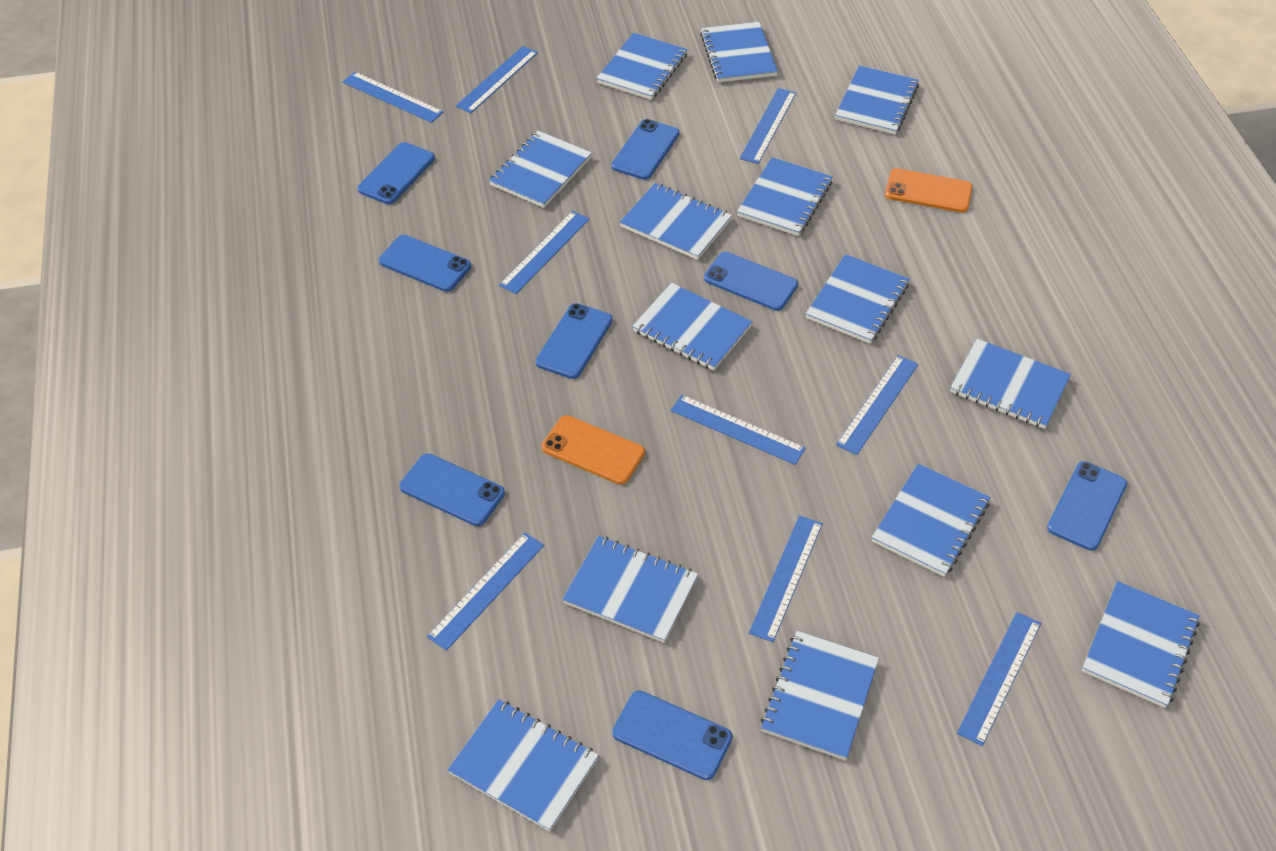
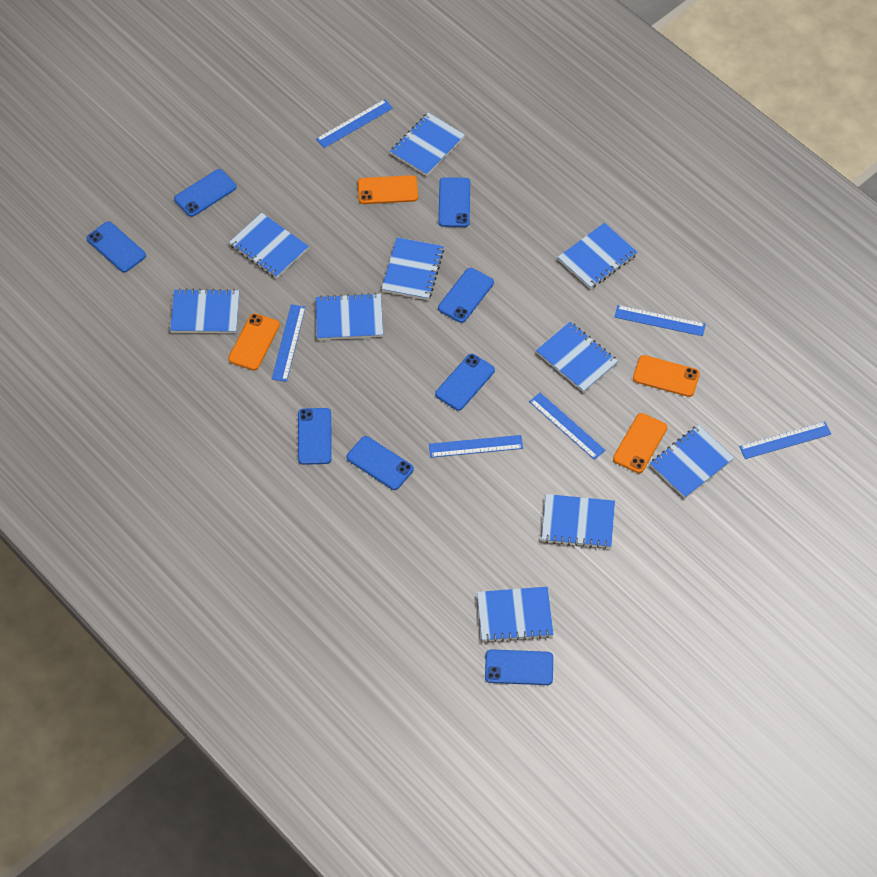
blue notebook: 14 -> 10
blue ruler: 9 -> 6
orange phone: 2 -> 4

